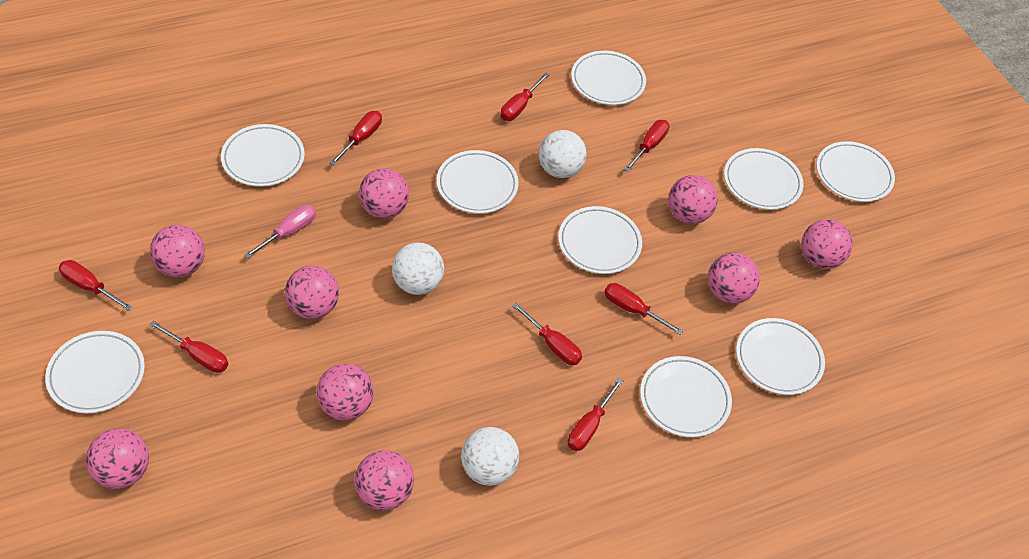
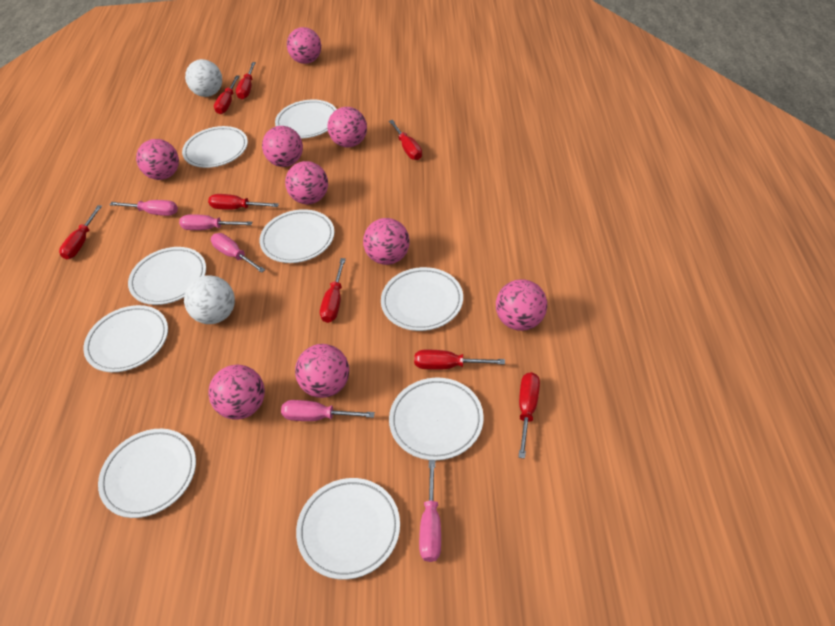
pink screwdriver: 1 -> 5
white ball: 3 -> 2

